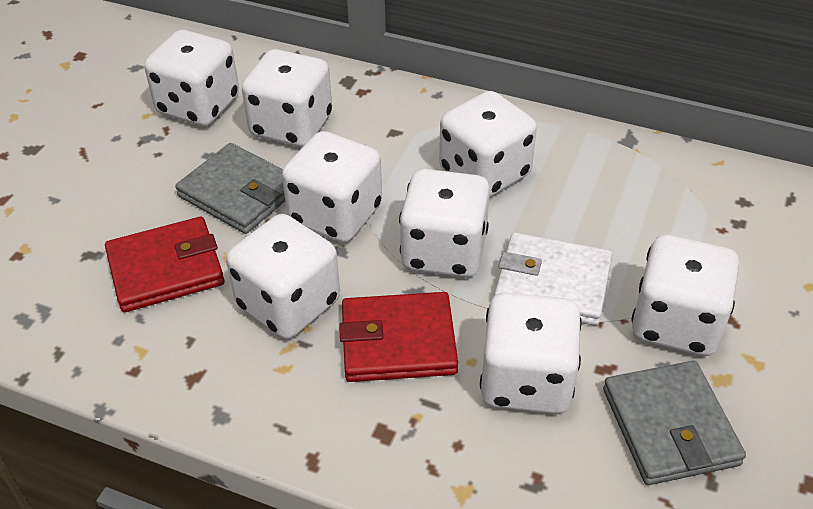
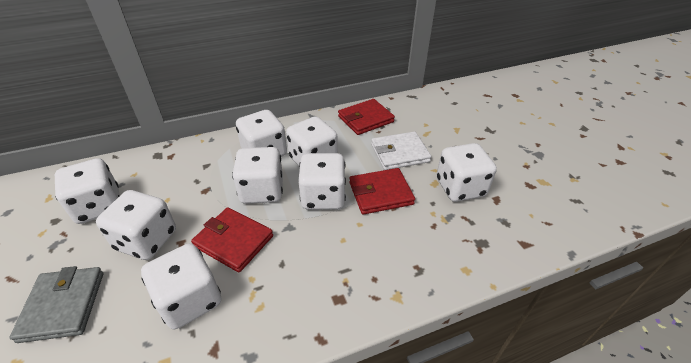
grey wallet: 2 -> 1
red wallet: 2 -> 3

